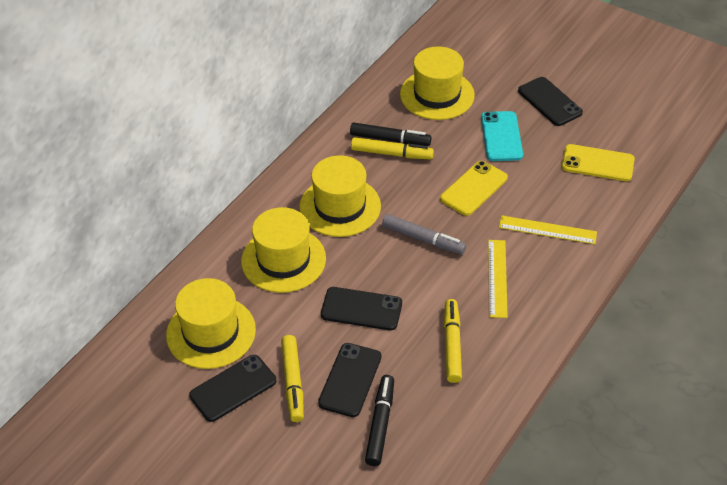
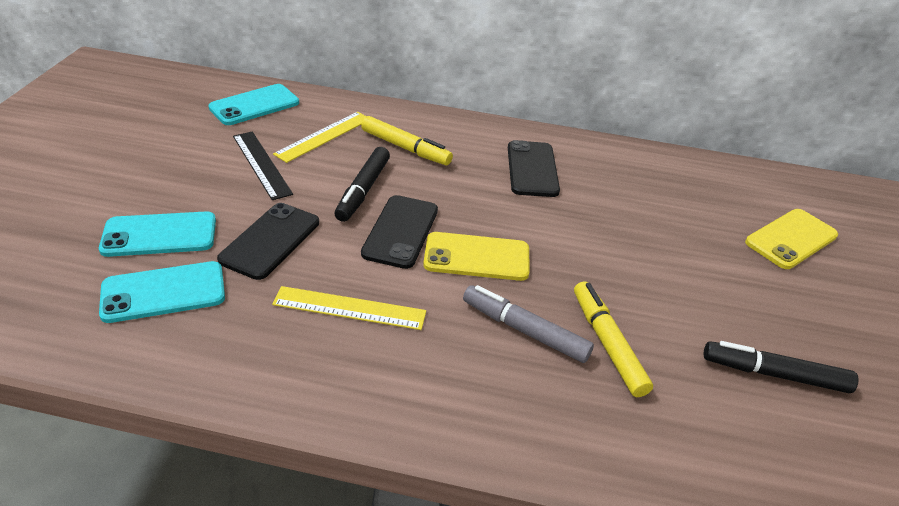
black phone: 4 -> 3
black ruler: 0 -> 1
turquoise phone: 1 -> 3
yellow hat: 4 -> 0
yellow marker: 3 -> 2

